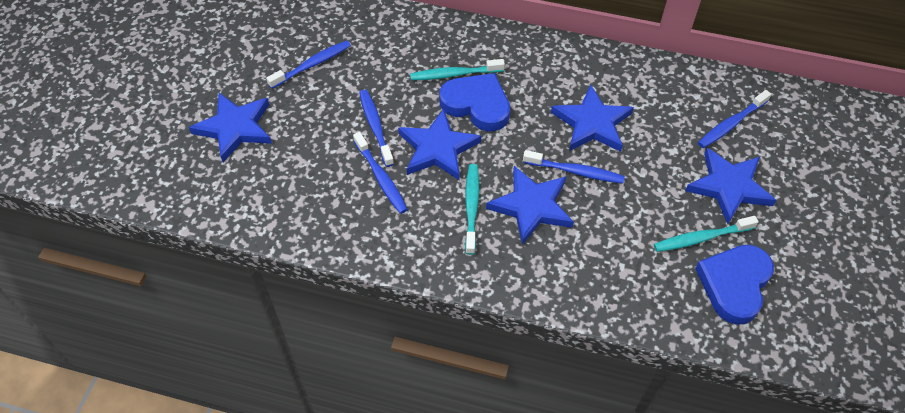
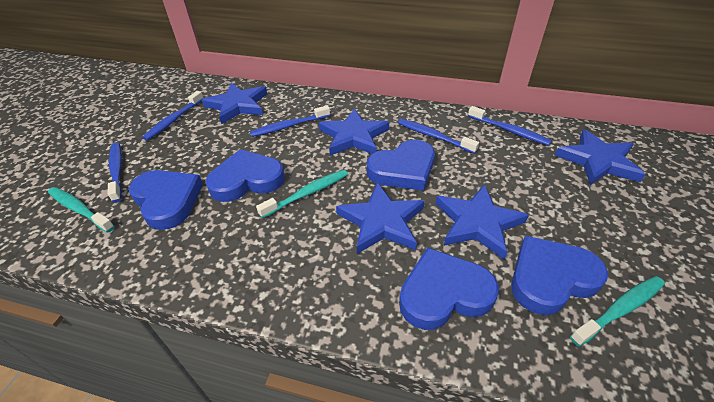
blue heart: 2 -> 5

